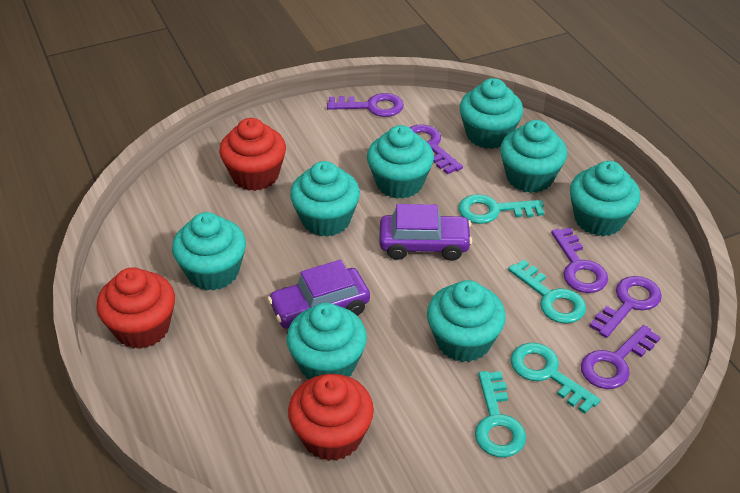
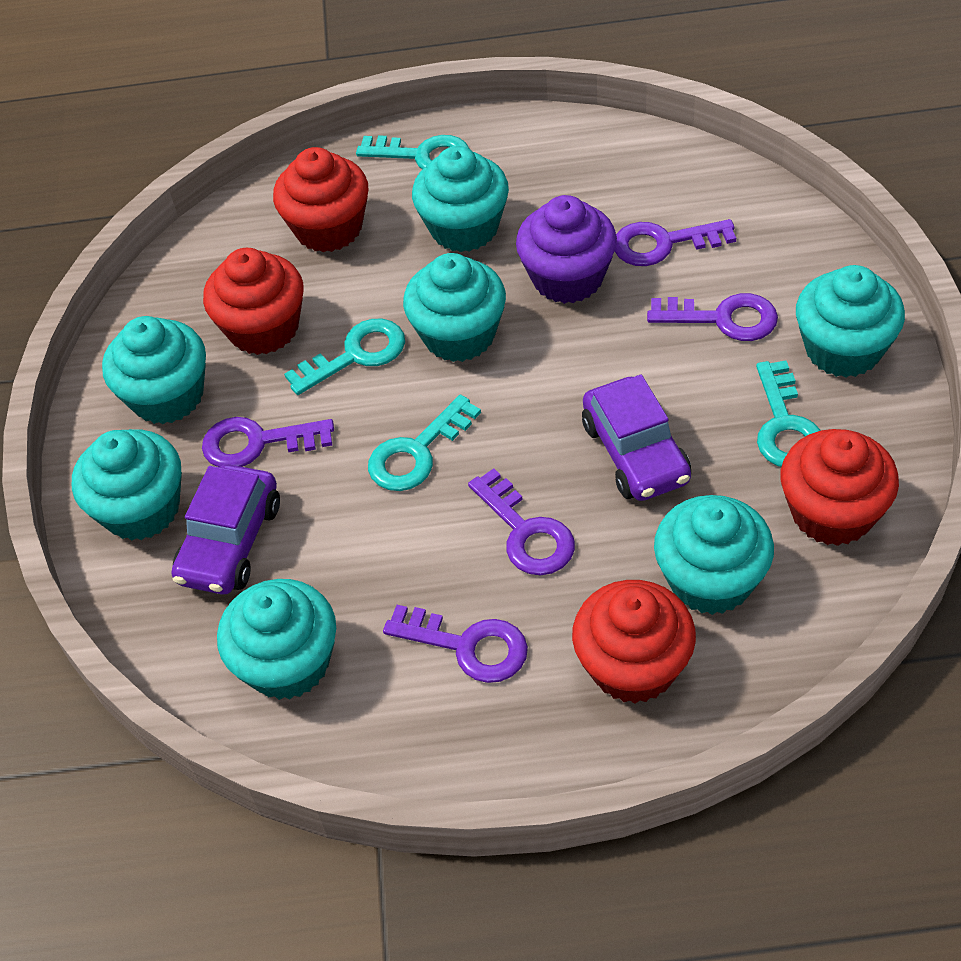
purple cupcake: 0 -> 1
red cupcake: 3 -> 4
turquoise cupcake: 8 -> 7

